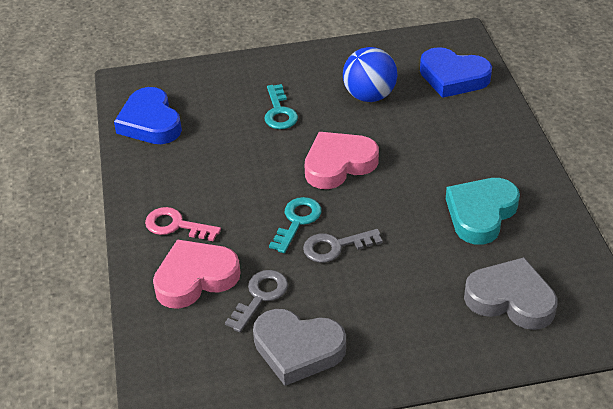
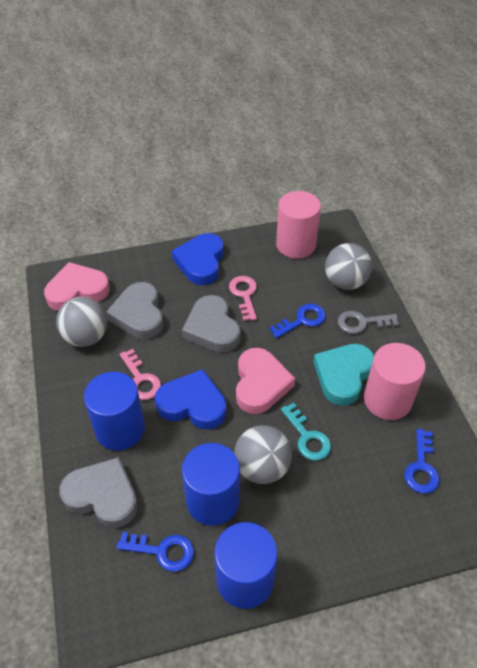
blue ball: 1 -> 0
blue cylinder: 0 -> 3
blue key: 0 -> 3
grey ball: 0 -> 3
grey heart: 2 -> 3
grey key: 2 -> 1
pink cylinder: 0 -> 2
pink key: 1 -> 2
turquoise key: 2 -> 1

